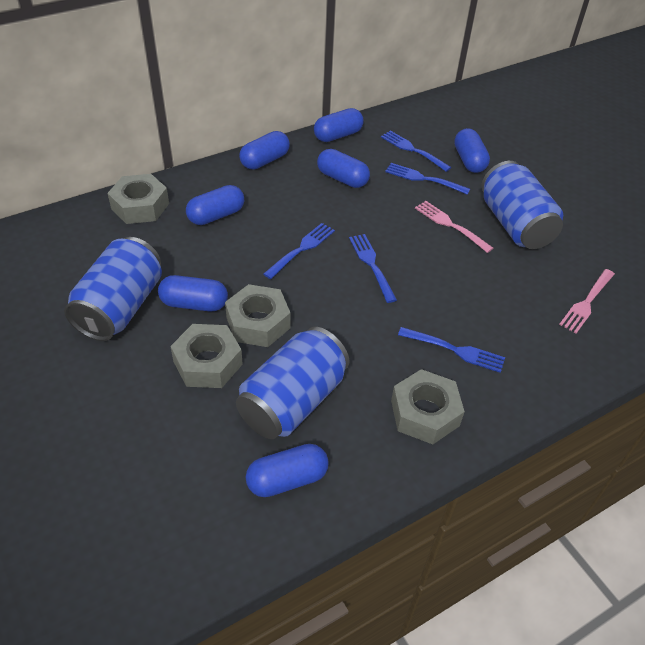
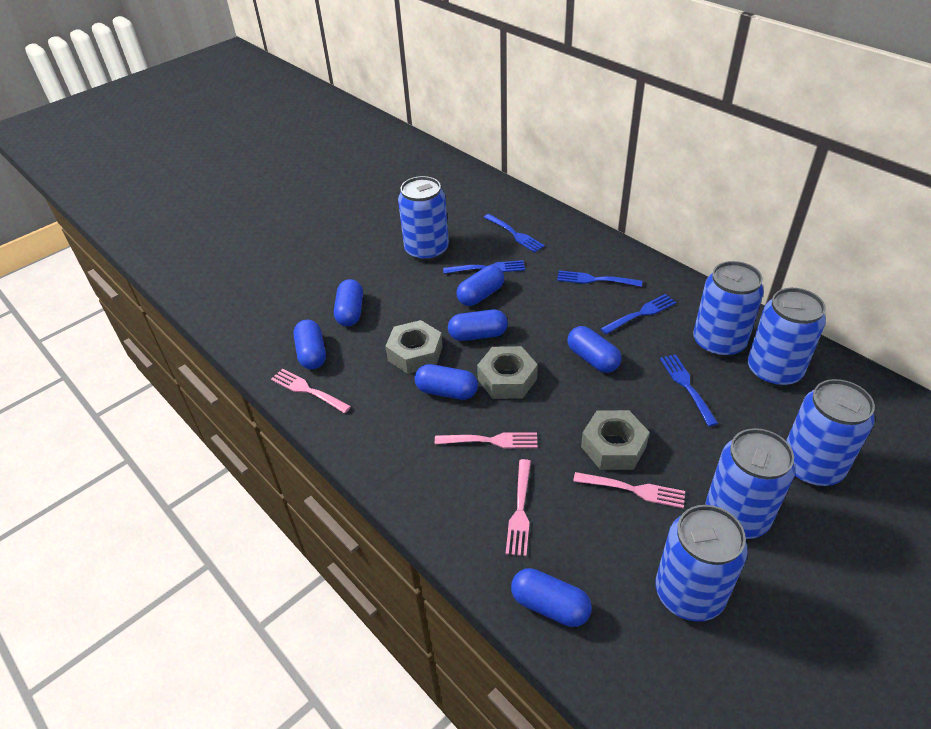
blue can: 3 -> 6
grey nut: 4 -> 3
pink fork: 2 -> 4

